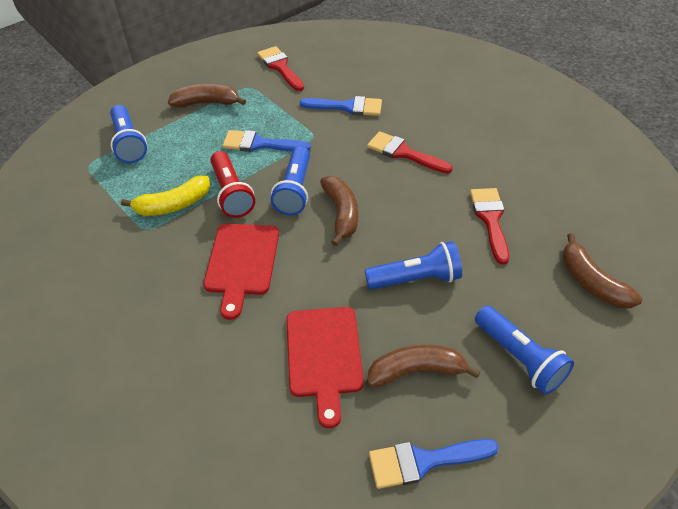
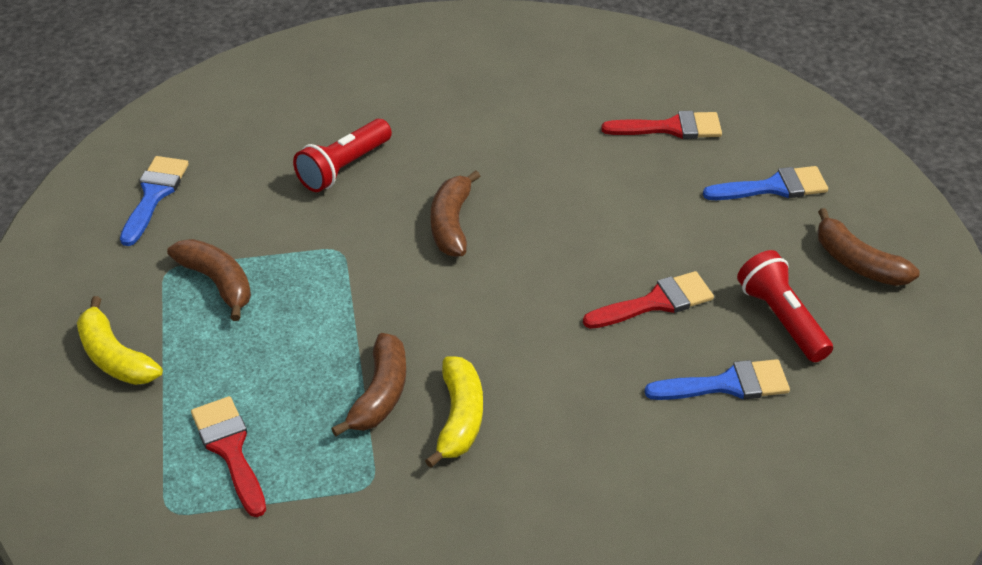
blue flashlight: 4 -> 0
red cutting board: 2 -> 0
red flashlight: 1 -> 2
yellow banana: 1 -> 2

